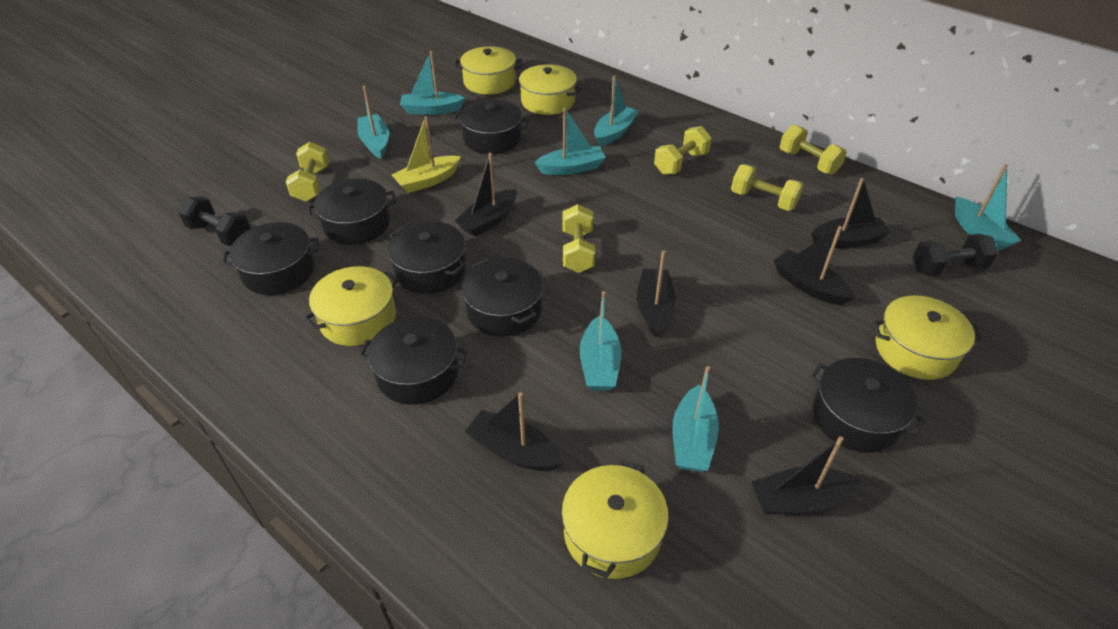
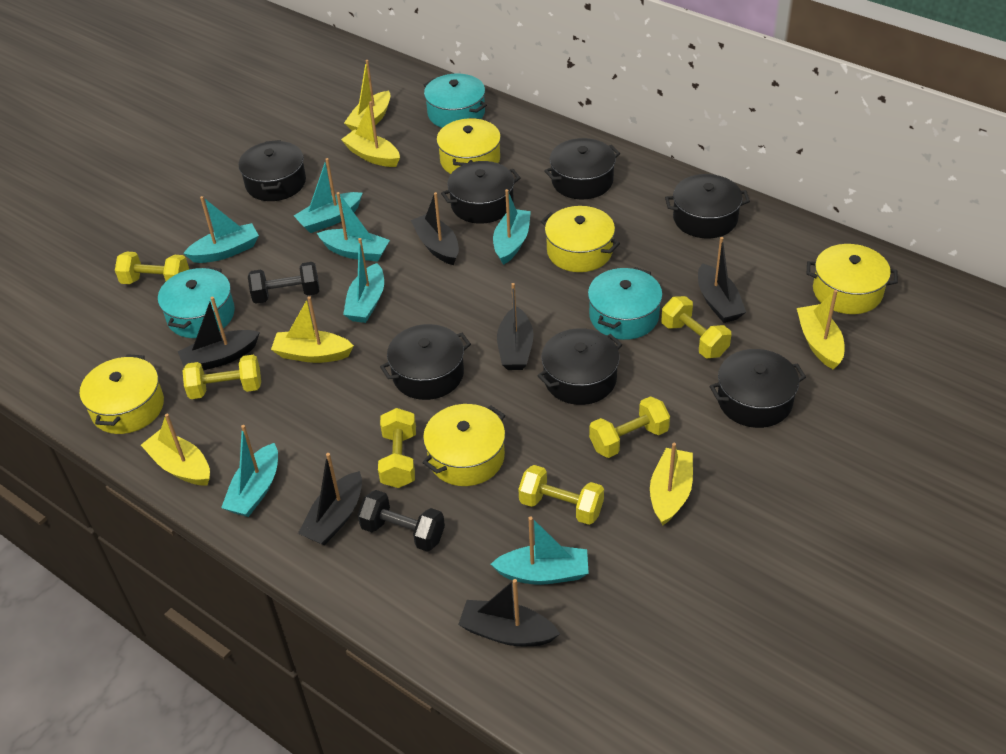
turquoise pot: 0 -> 3
yellow boat: 1 -> 6
yellow dumbbell: 5 -> 6

